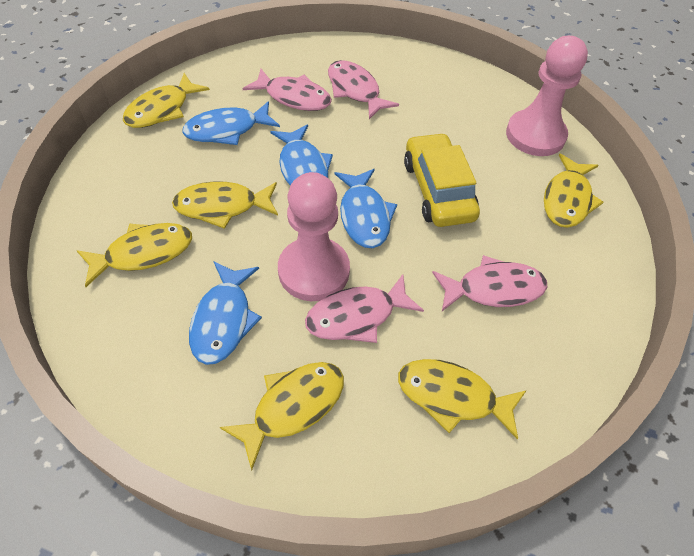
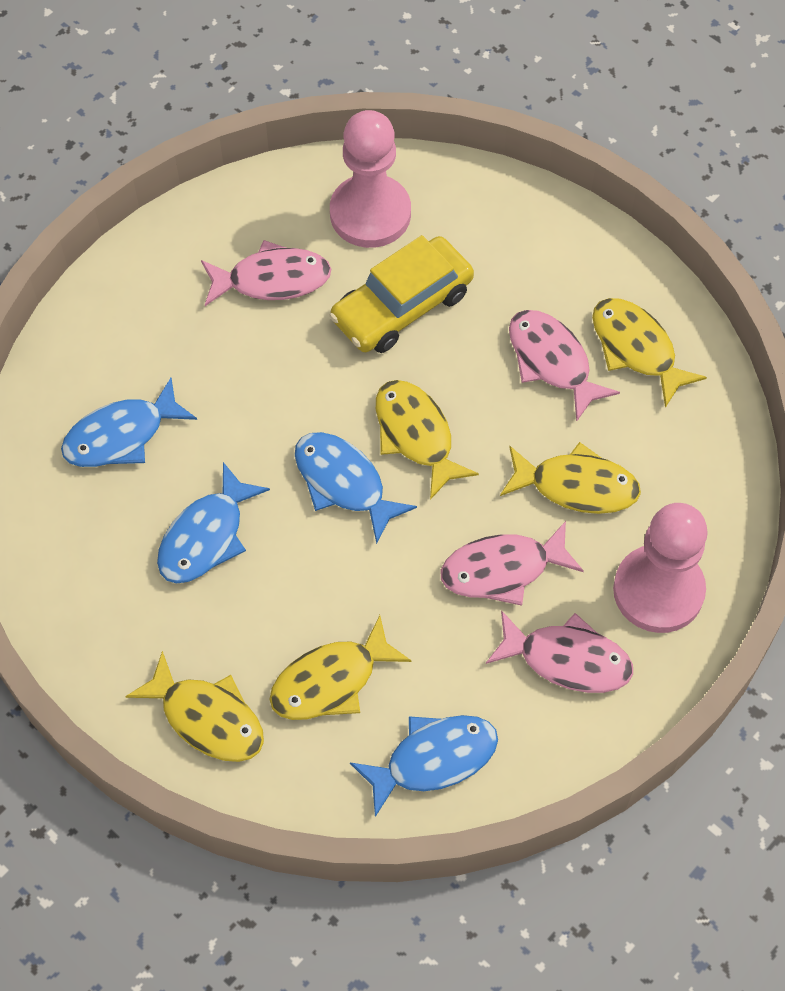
yellow fish: 6 -> 5

